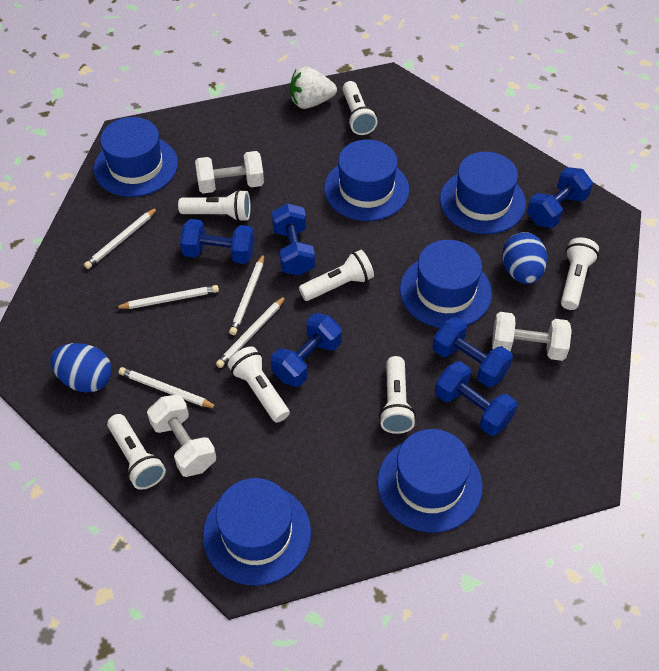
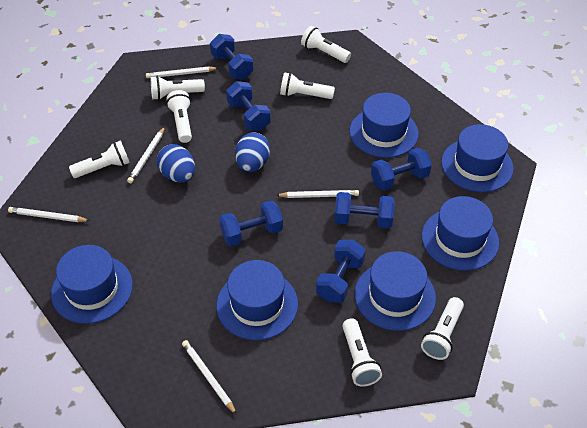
white dumbbell: 3 -> 0
white strawberry: 1 -> 0

